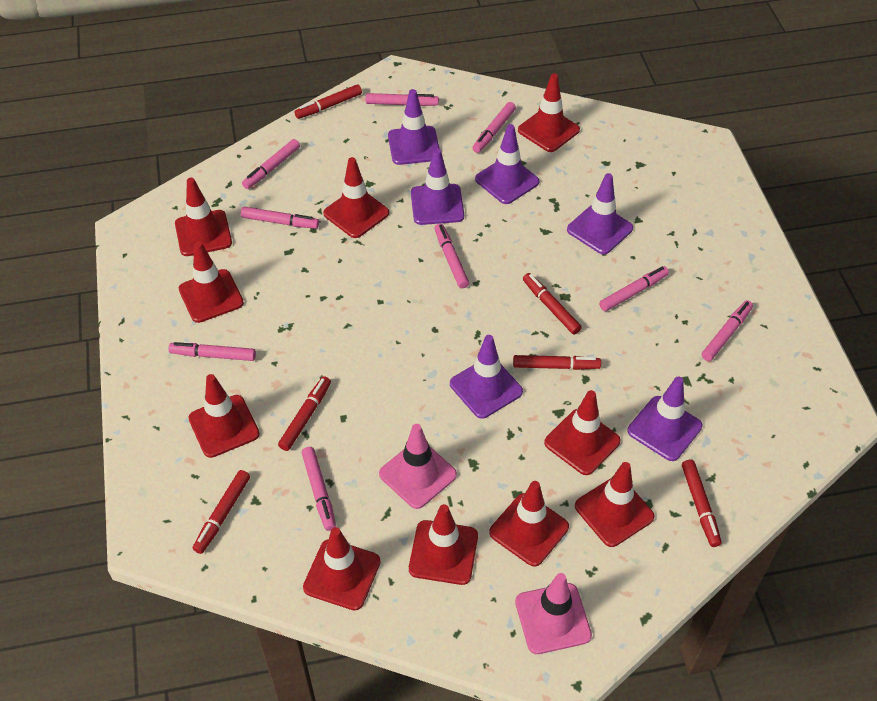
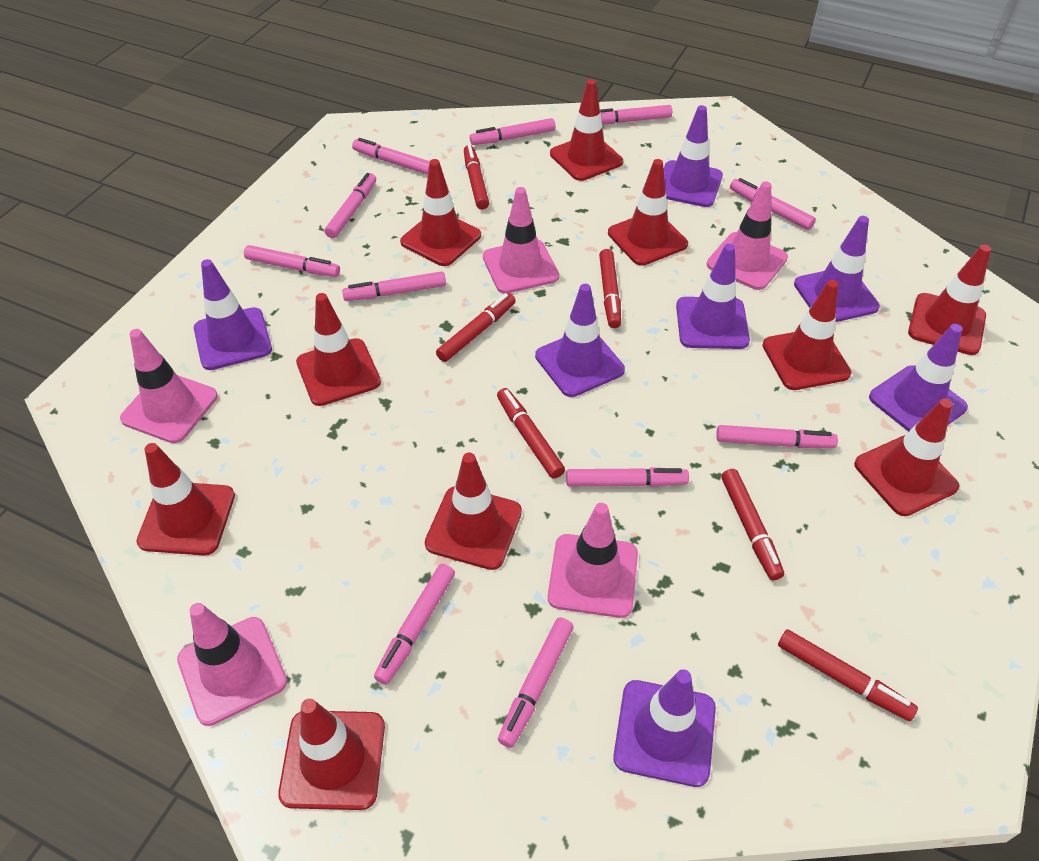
pink marker: 9 -> 11
pink traffic cone: 2 -> 5
purple traffic cone: 6 -> 7

